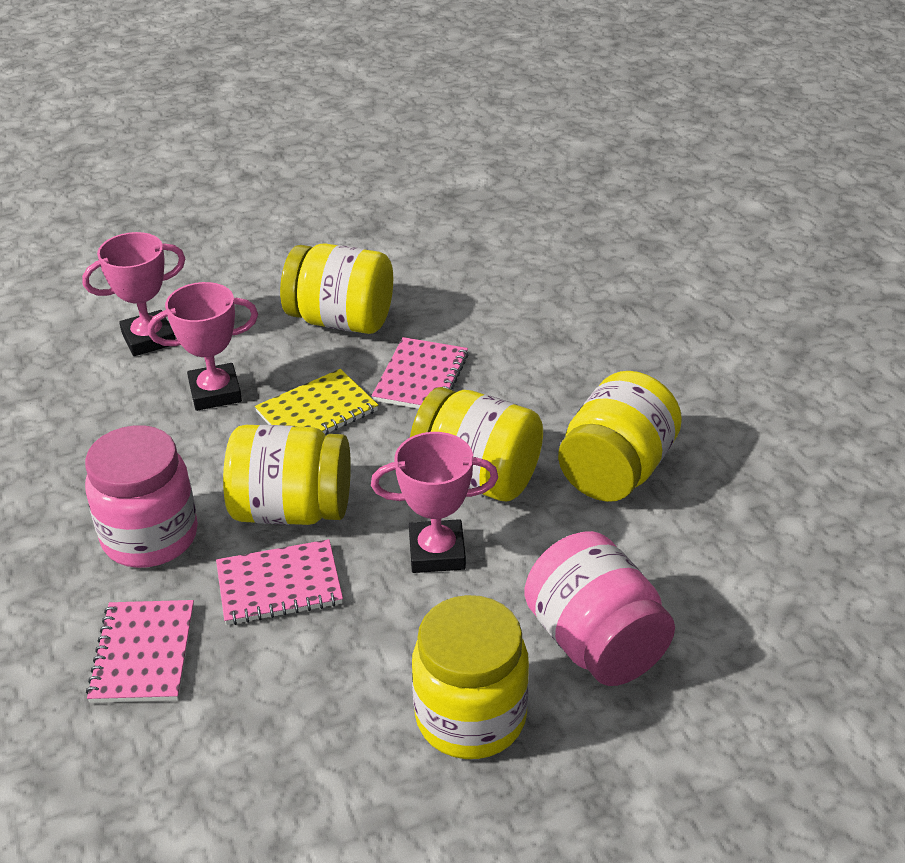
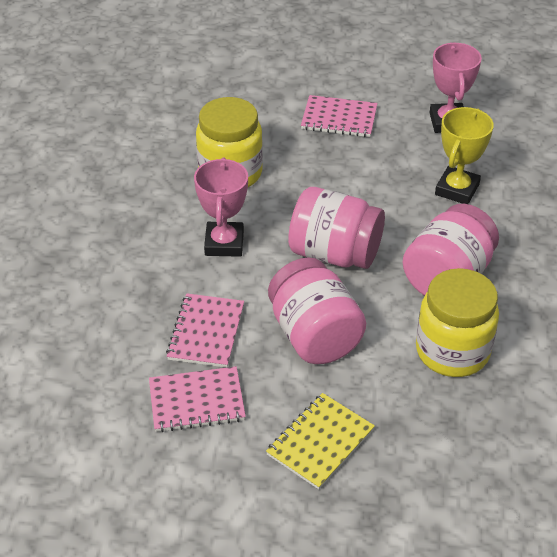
pink jar: 2 -> 3
pink trophy: 3 -> 2
yellow jar: 5 -> 2
yellow trophy: 0 -> 1

